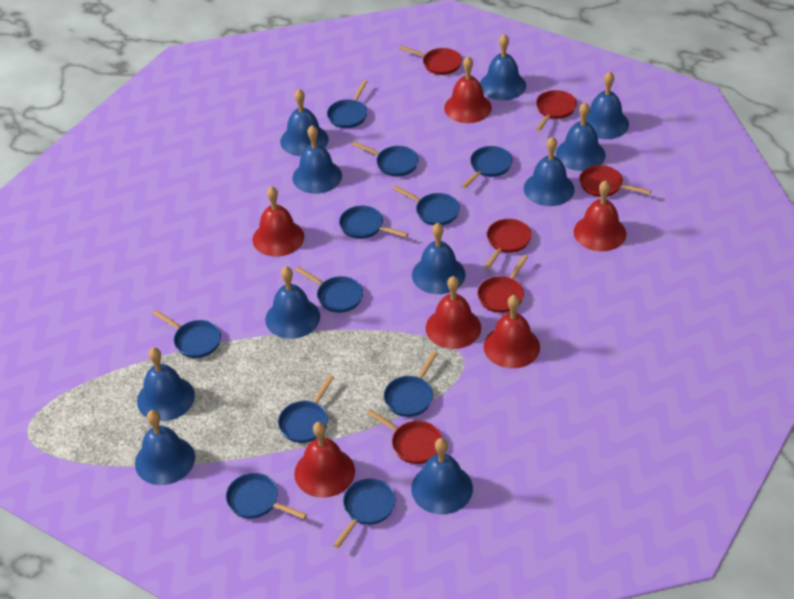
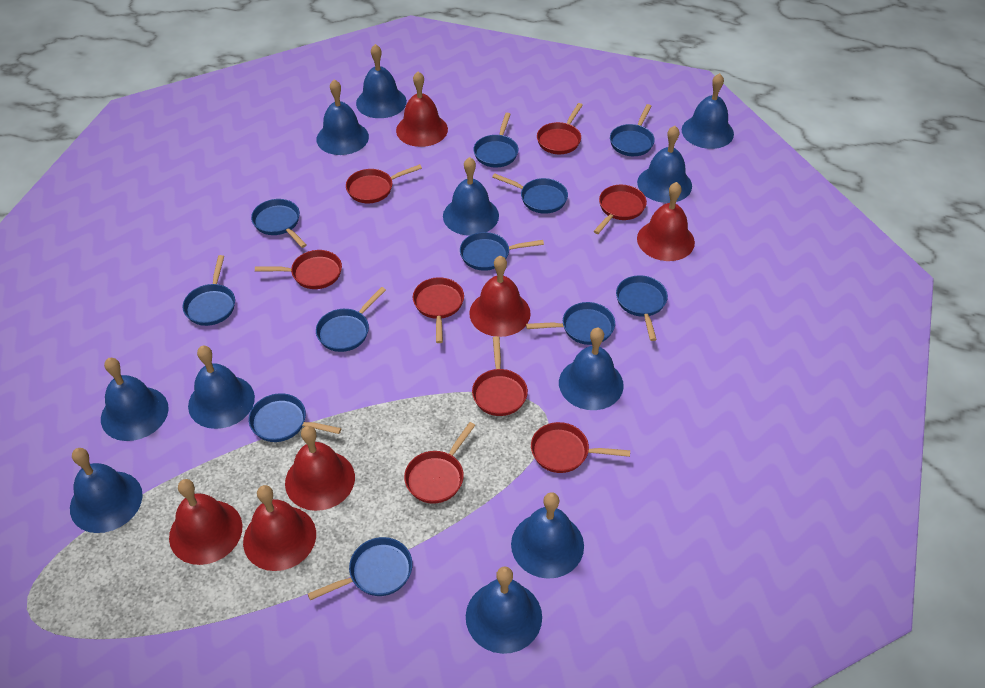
red pan: 6 -> 8

